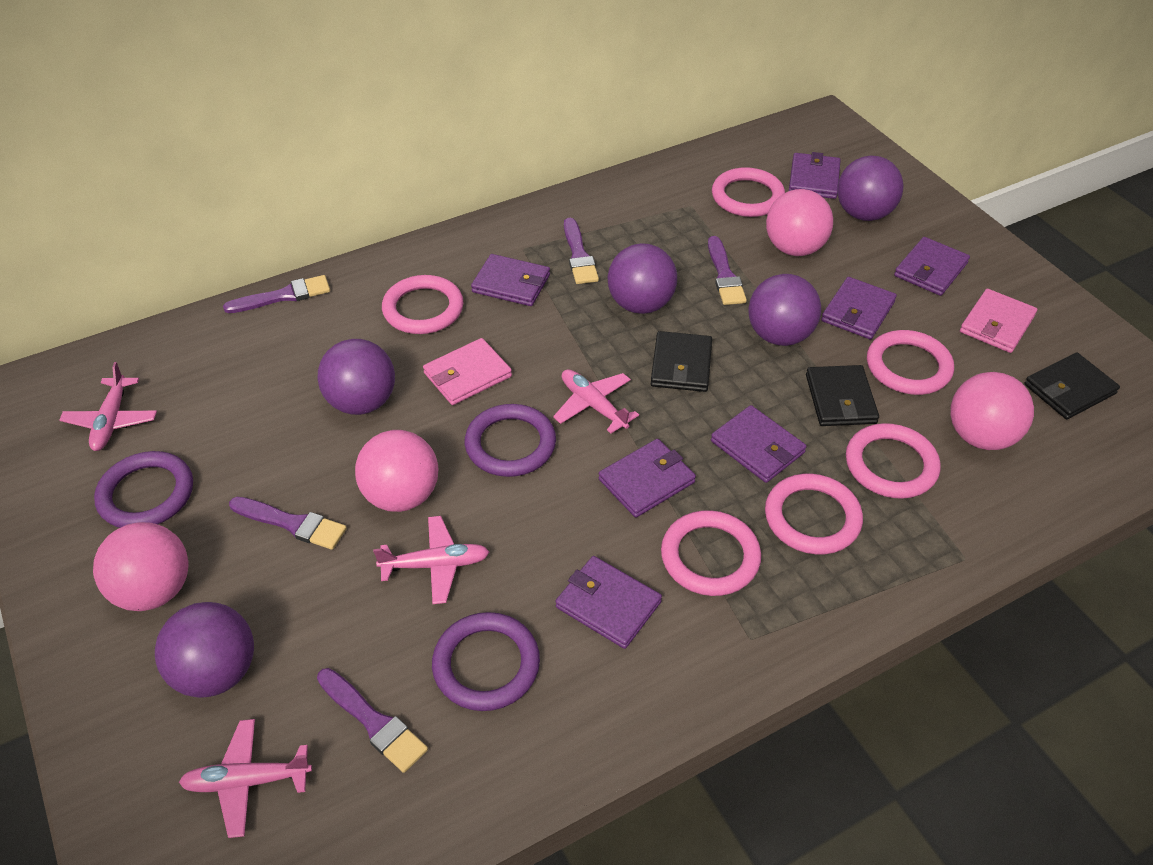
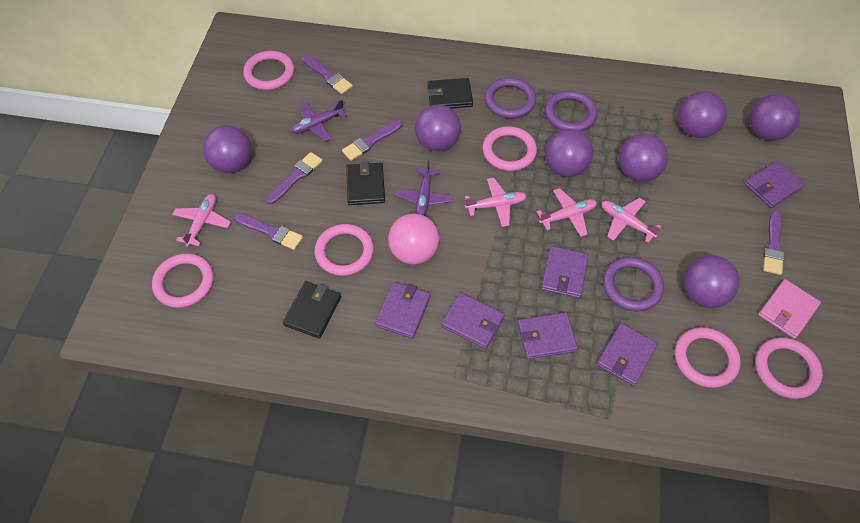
pink ball: 4 -> 1
pink wallet: 2 -> 1
purple ball: 5 -> 7
purple plane: 0 -> 2
purple wallet: 7 -> 6

